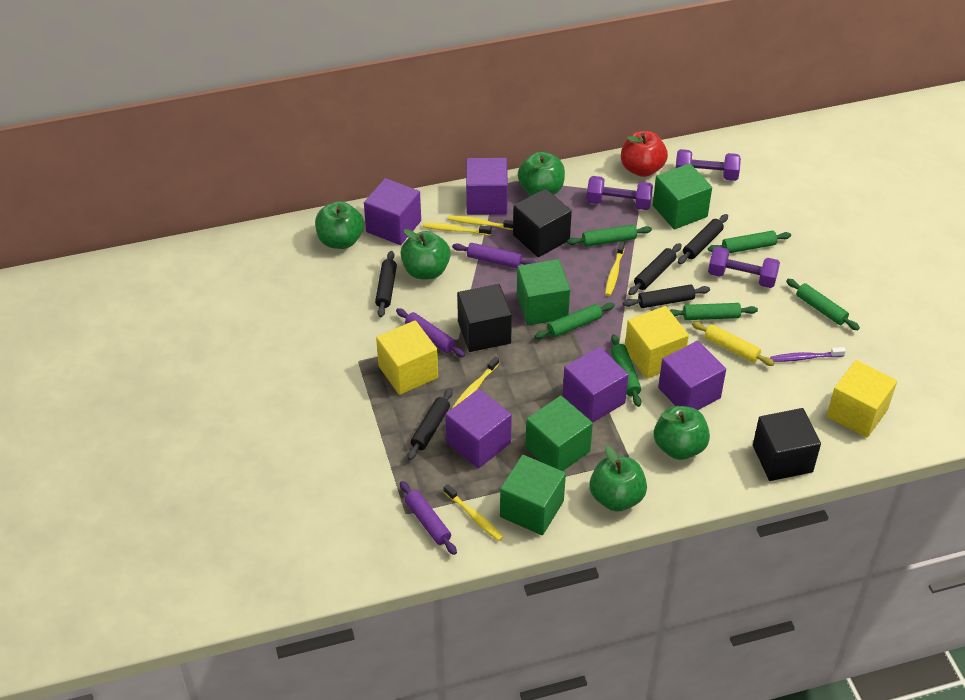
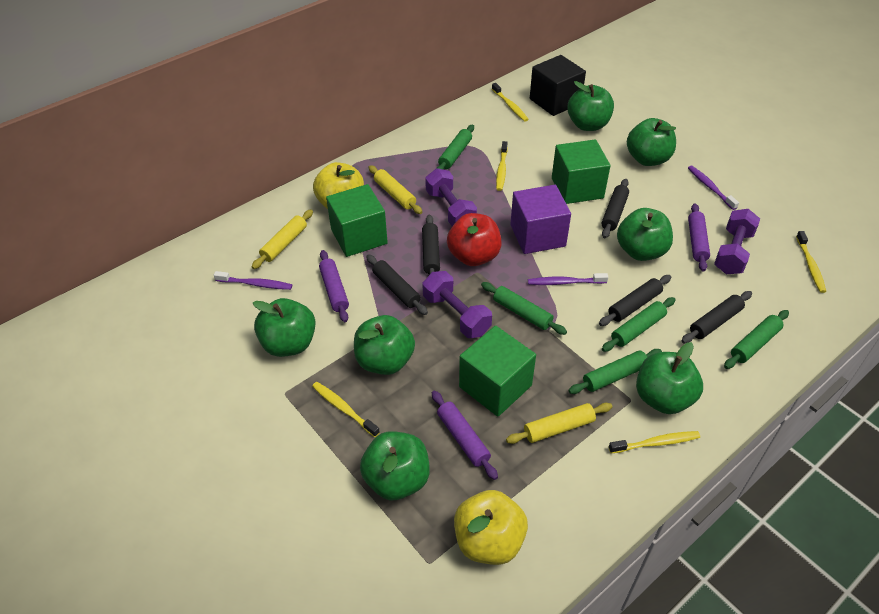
black cube: 3 -> 1
green apple: 5 -> 7
green cube: 4 -> 3
green rolling pin: 6 -> 5
purple cube: 5 -> 1
purple toothbrush: 1 -> 3
yellow apple: 0 -> 2
yellow cube: 3 -> 0
yellow rolling pin: 1 -> 3

